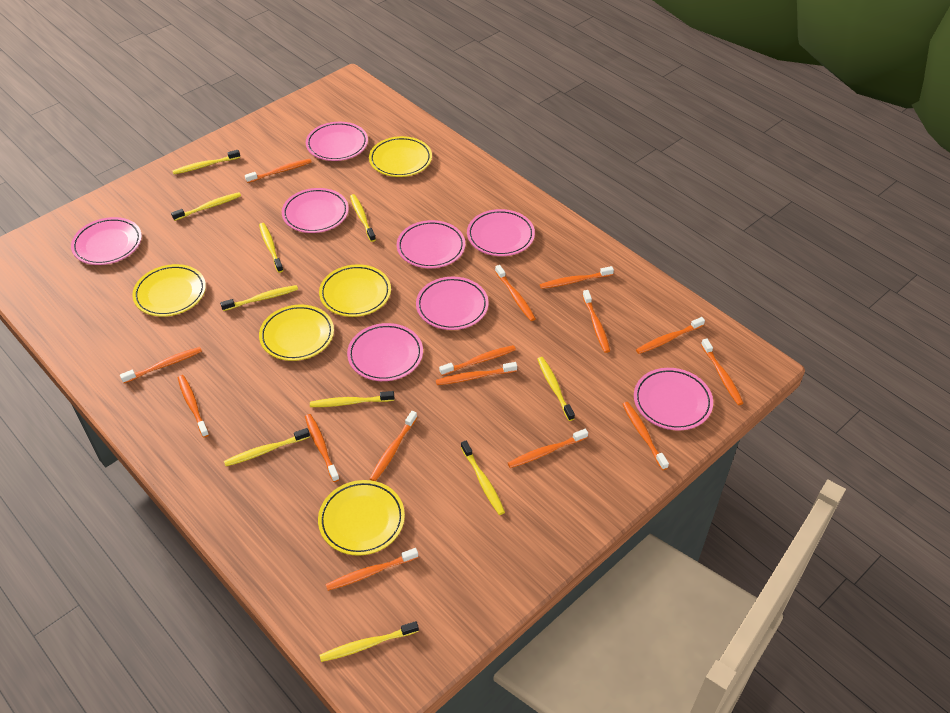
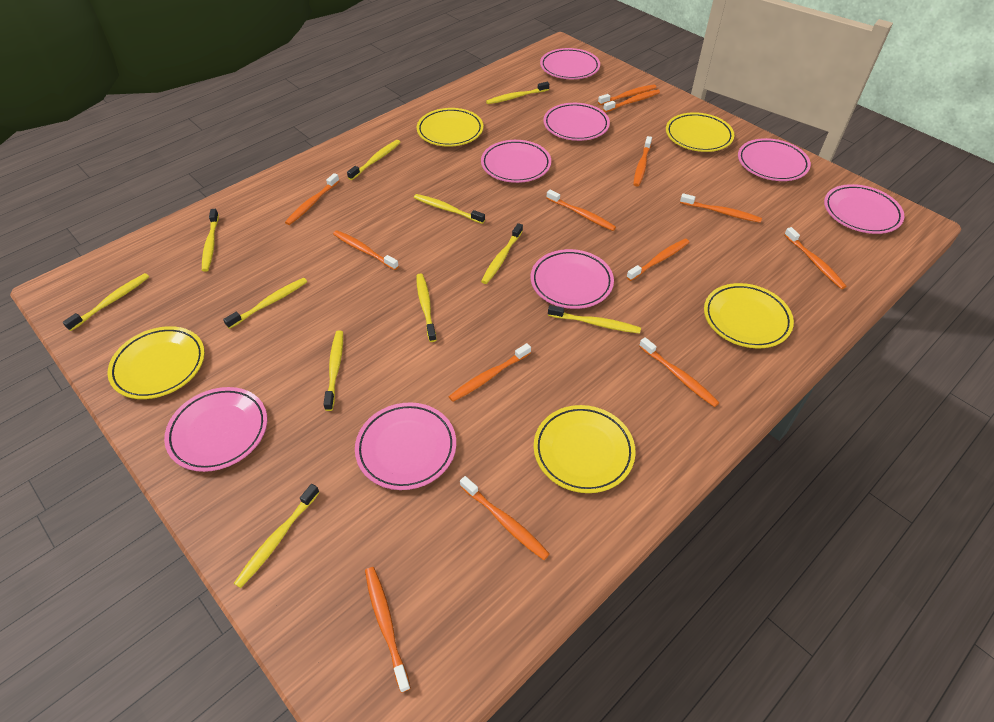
orange toothbrush: 15 -> 13
yellow toothbrush: 10 -> 11

